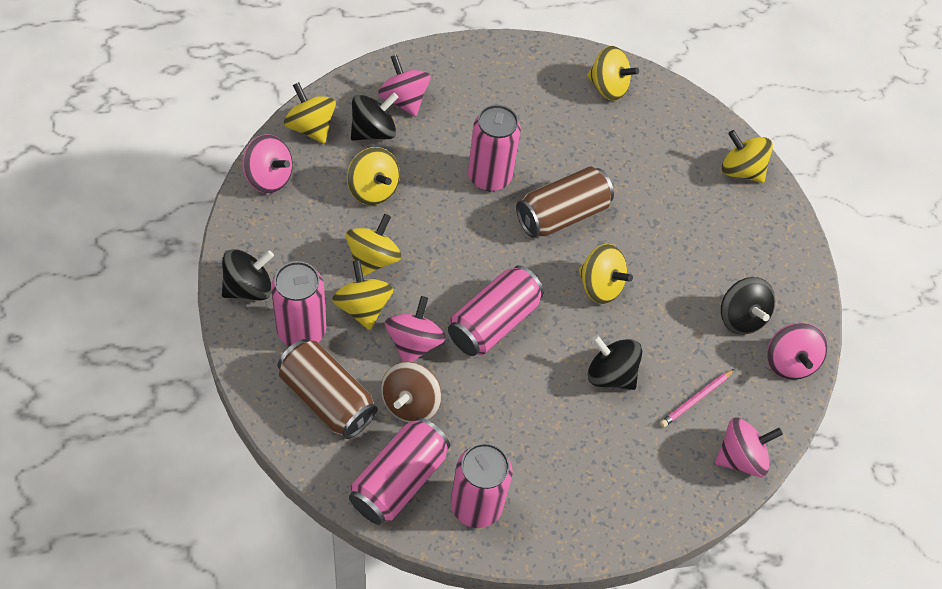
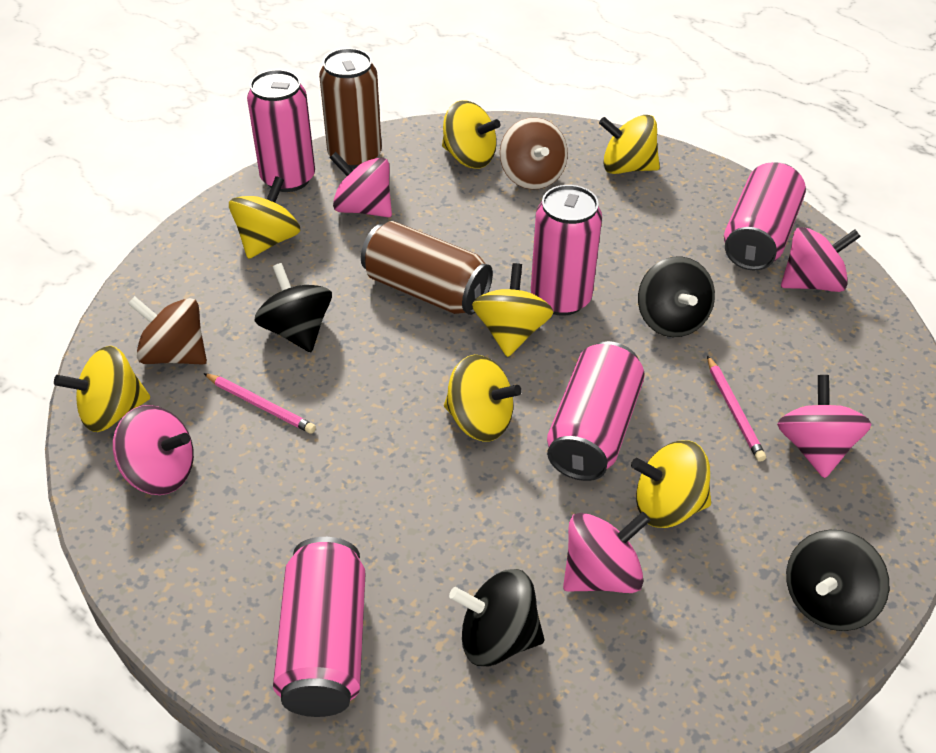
brown spinning top: 1 -> 2
pink pencil: 1 -> 2

